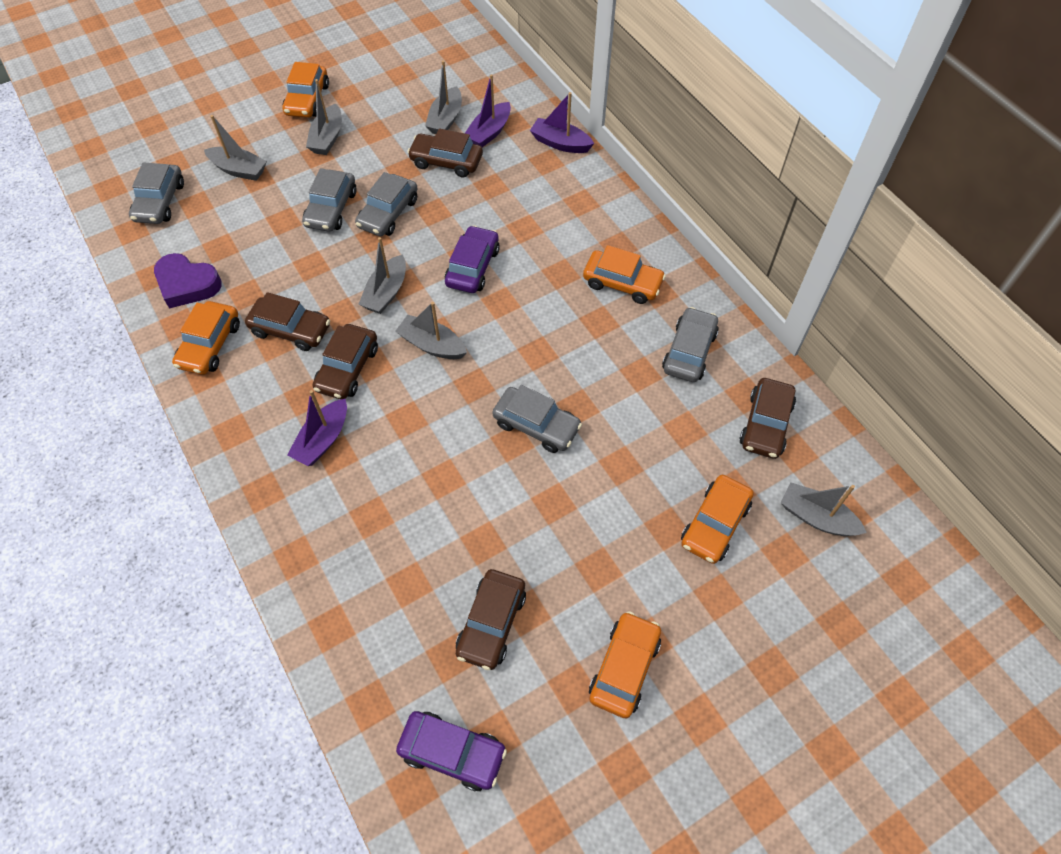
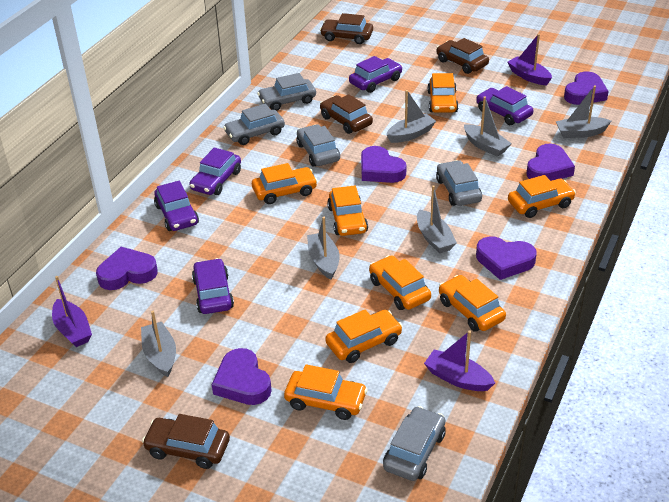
brown car: 5 -> 4
orange car: 5 -> 8
purple car: 2 -> 5
purple heart: 1 -> 6

